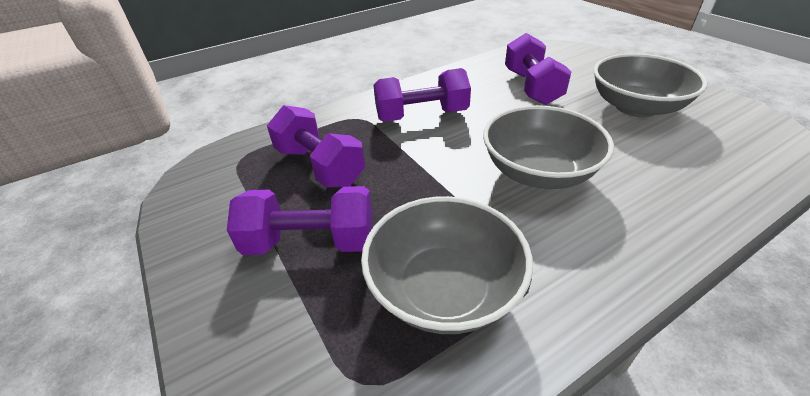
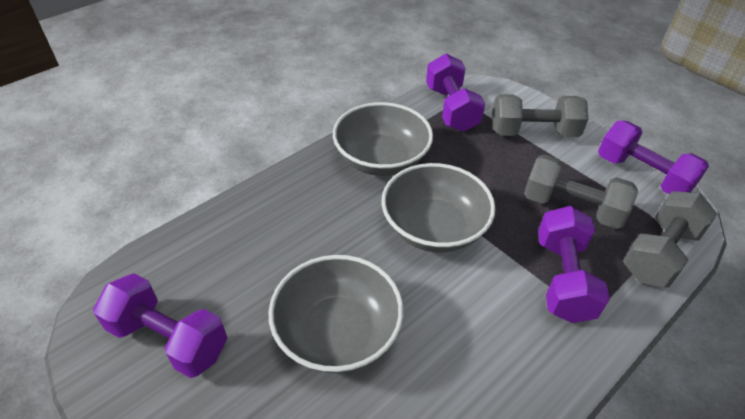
grey dumbbell: 0 -> 3

